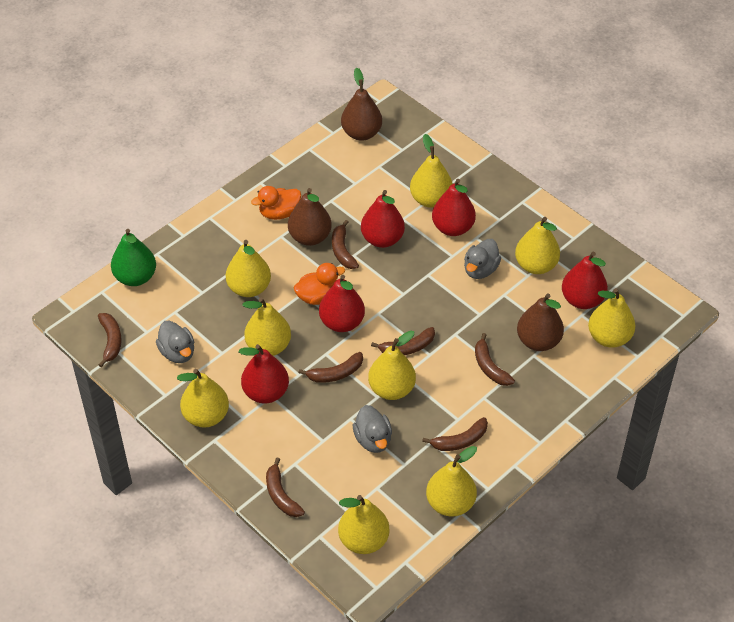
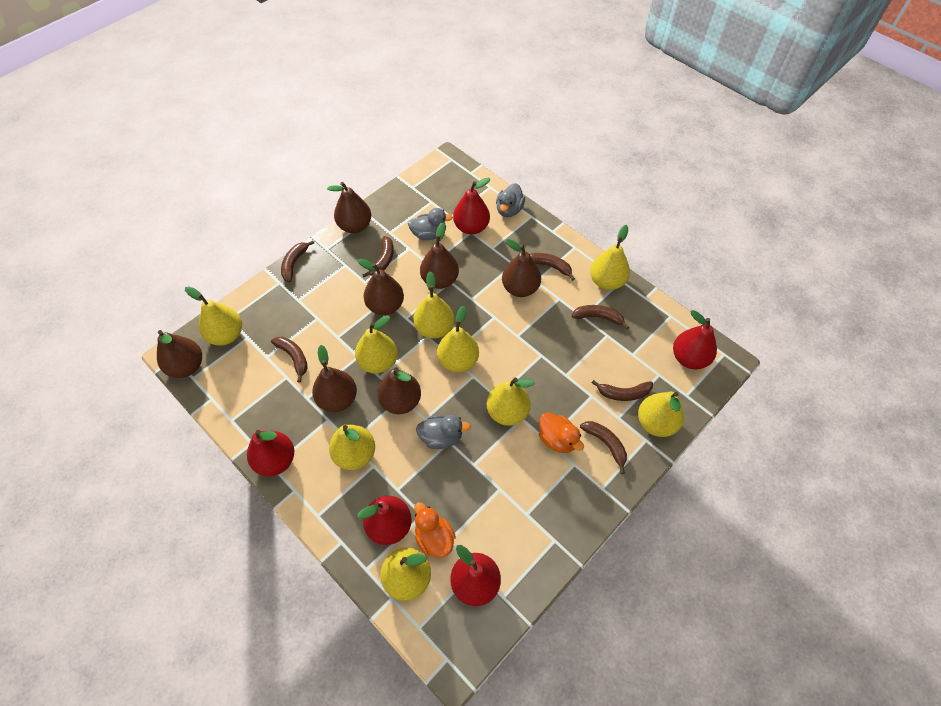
brown pear: 3 -> 7
green pear: 1 -> 0

